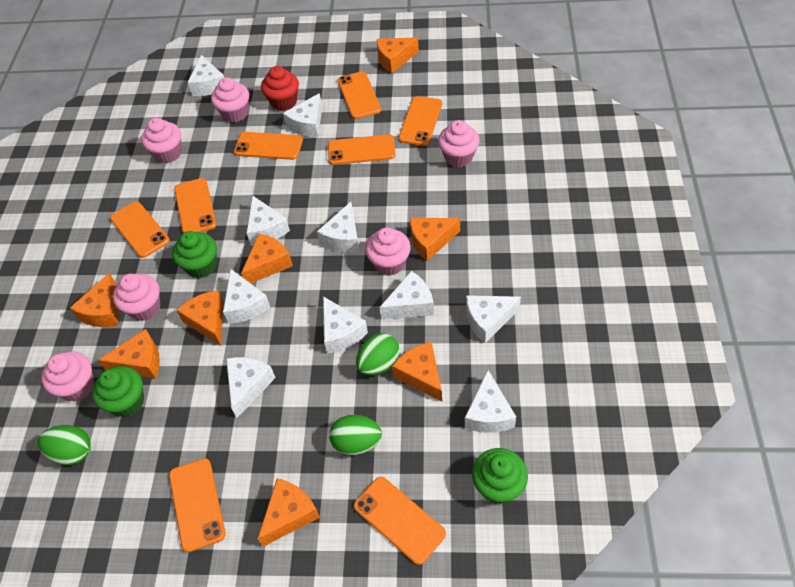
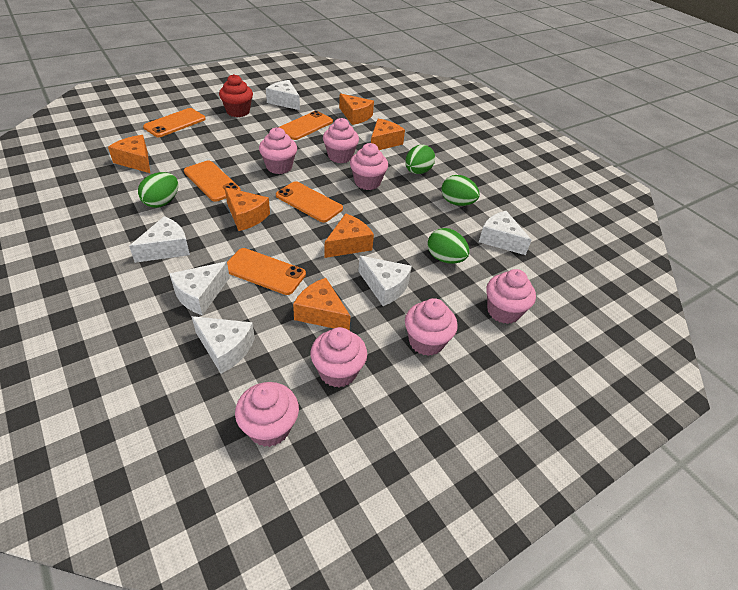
green cupcake: 3 -> 0
green egg: 3 -> 4
orange cheese: 8 -> 6
orange phone: 8 -> 5
pink cupcake: 6 -> 7
white cheese: 10 -> 6

